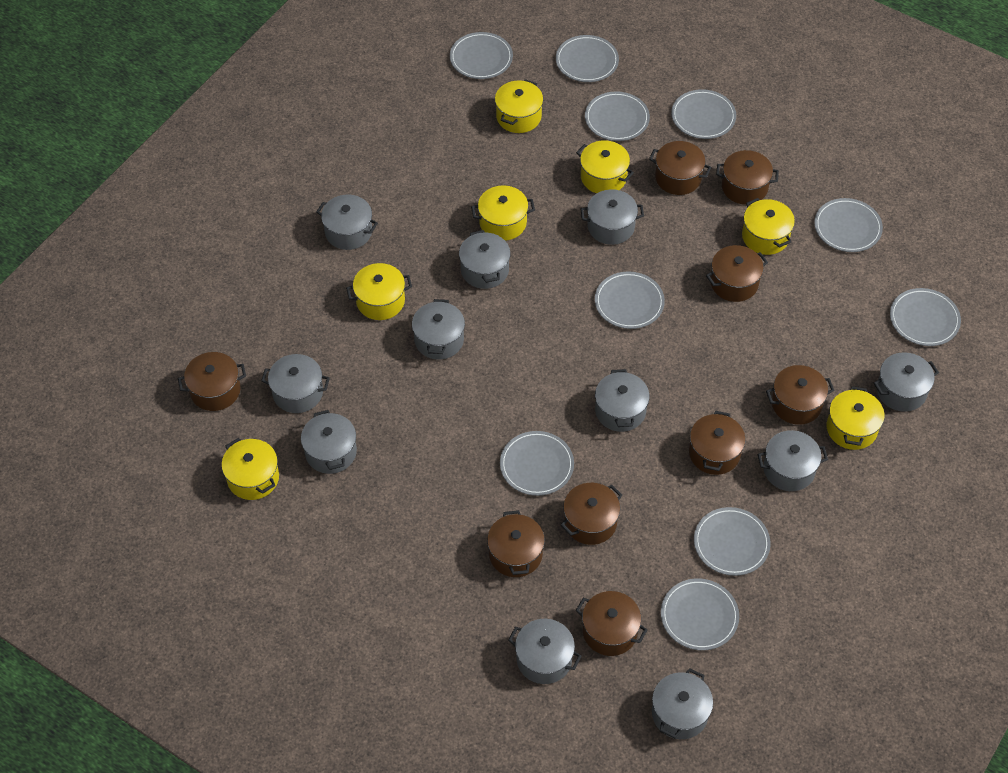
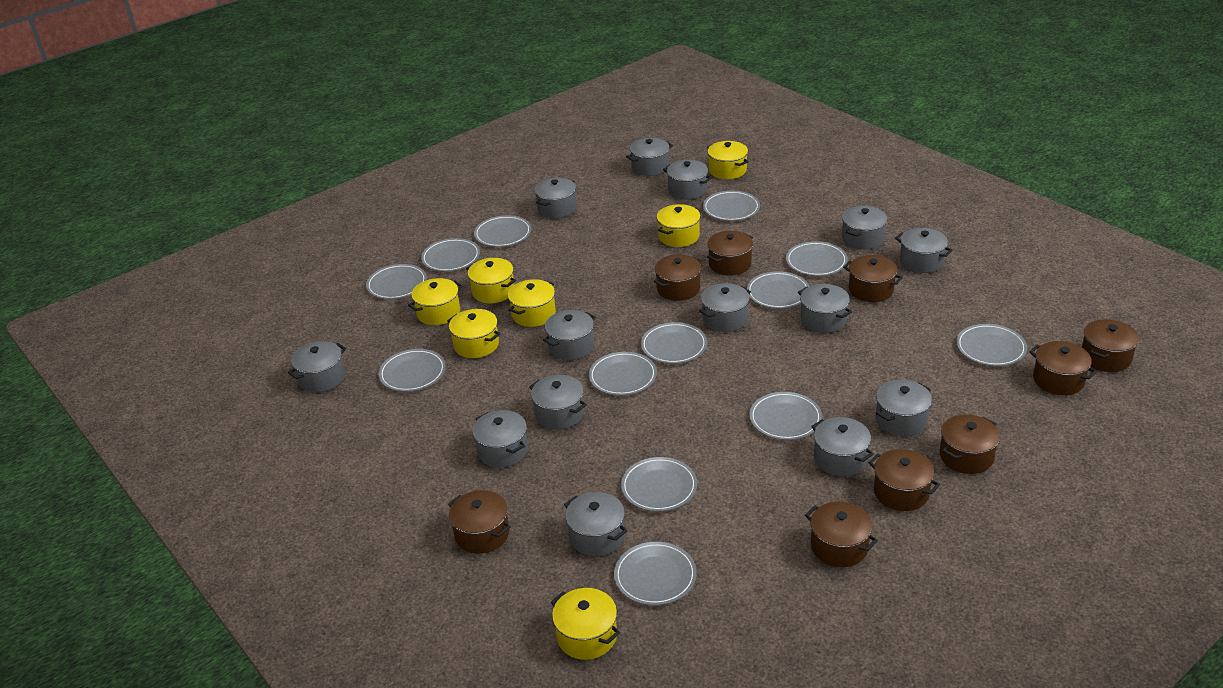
grey plate: 10 -> 13
grey pot: 11 -> 14

